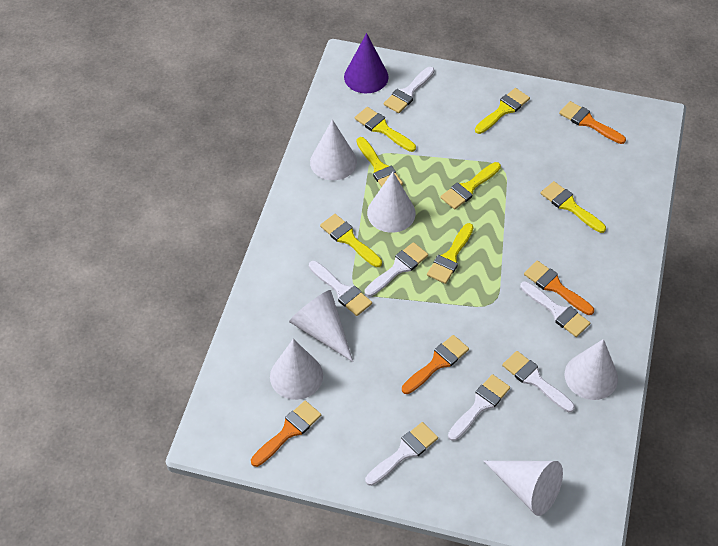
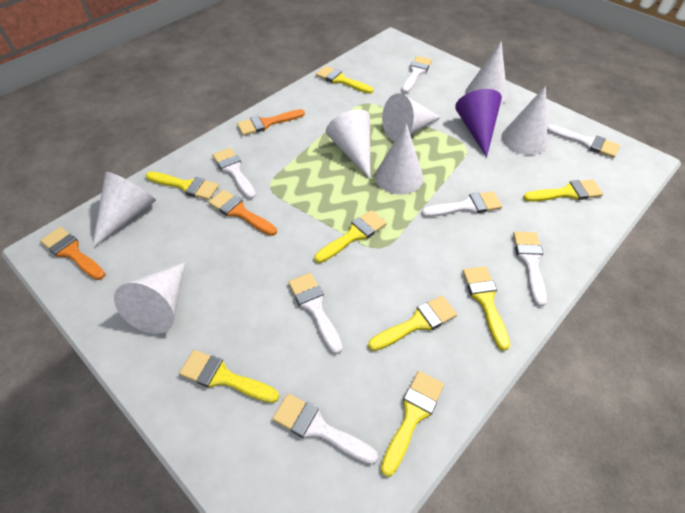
orange brush: 4 -> 3
white cone: 6 -> 7
yellow brush: 7 -> 8

